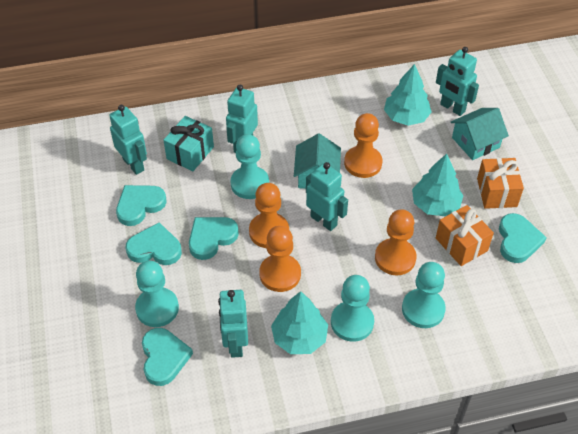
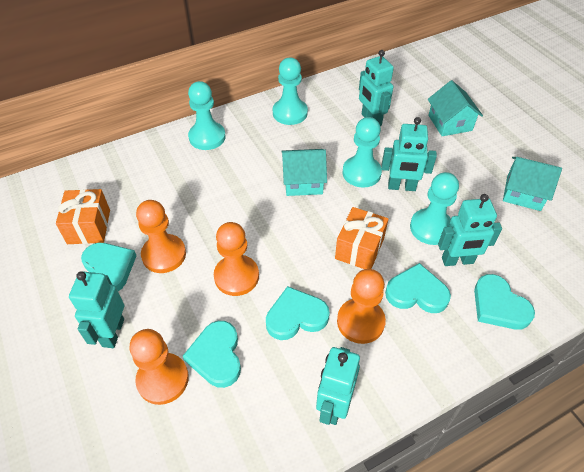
turquoise gift: 1 -> 0
turquoise house: 2 -> 3
turquoise tree: 3 -> 0

